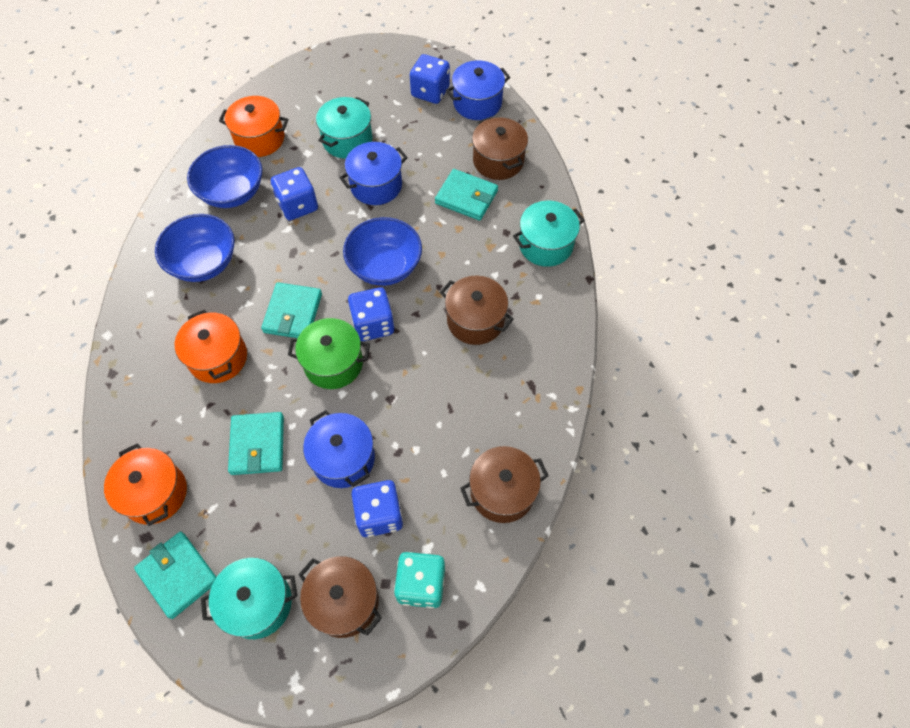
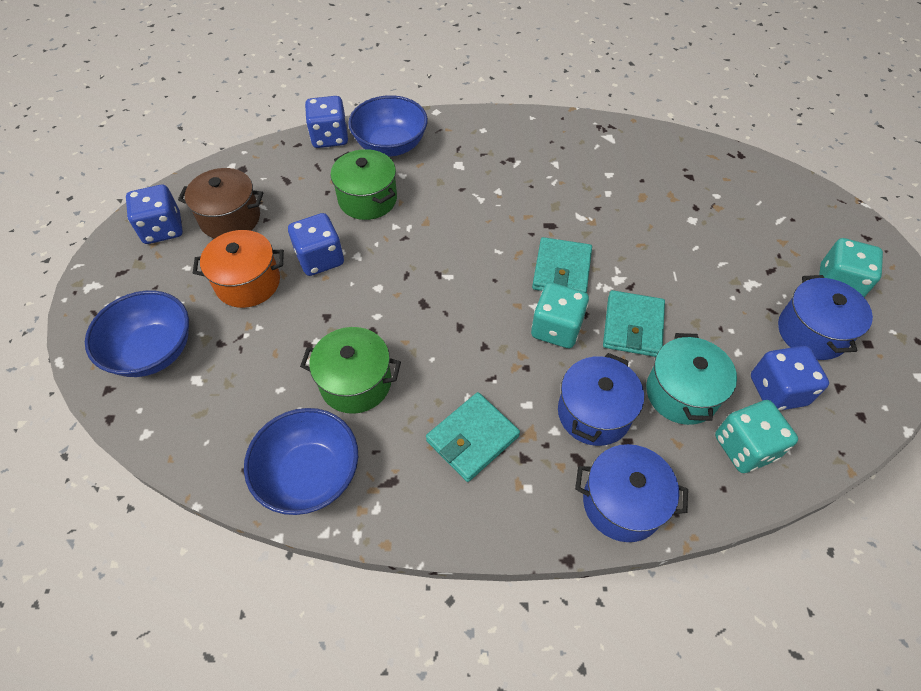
brown pot: 4 -> 1
green pot: 1 -> 2
orange pot: 3 -> 1
turquoise dice: 1 -> 3
turquoise pot: 3 -> 1
turquoise wallet: 4 -> 3

